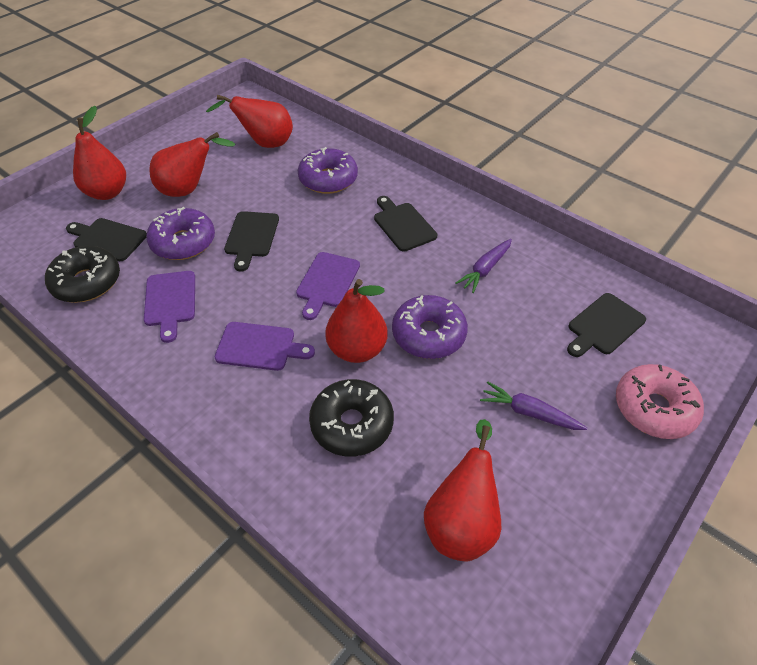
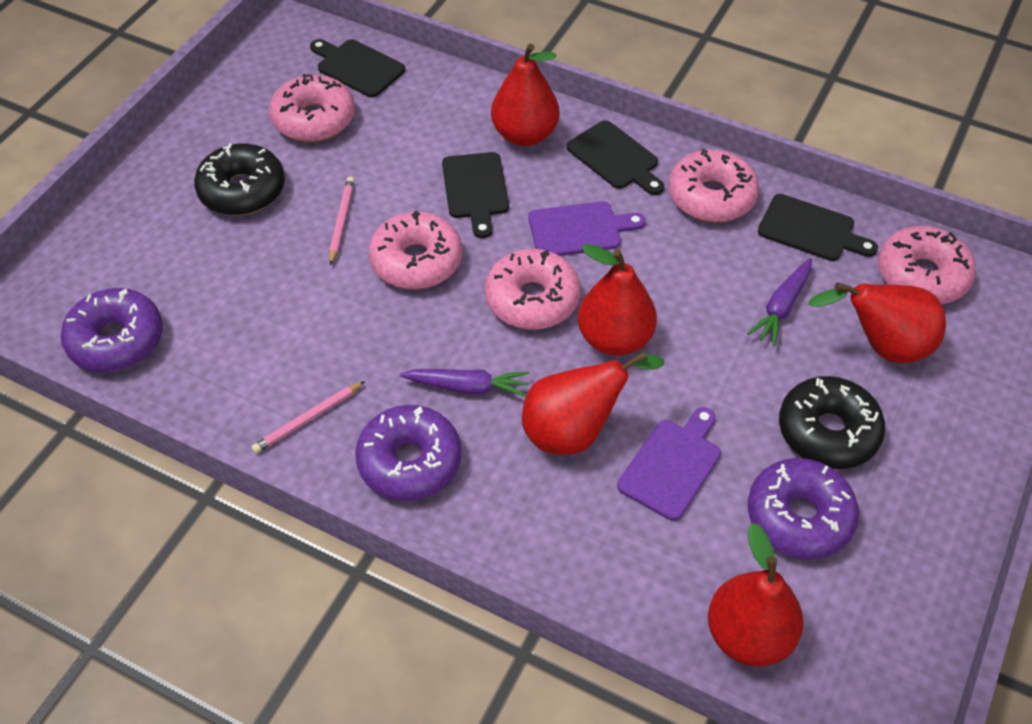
pink donut: 1 -> 5
pink pencil: 0 -> 2
purple cutting board: 3 -> 2

